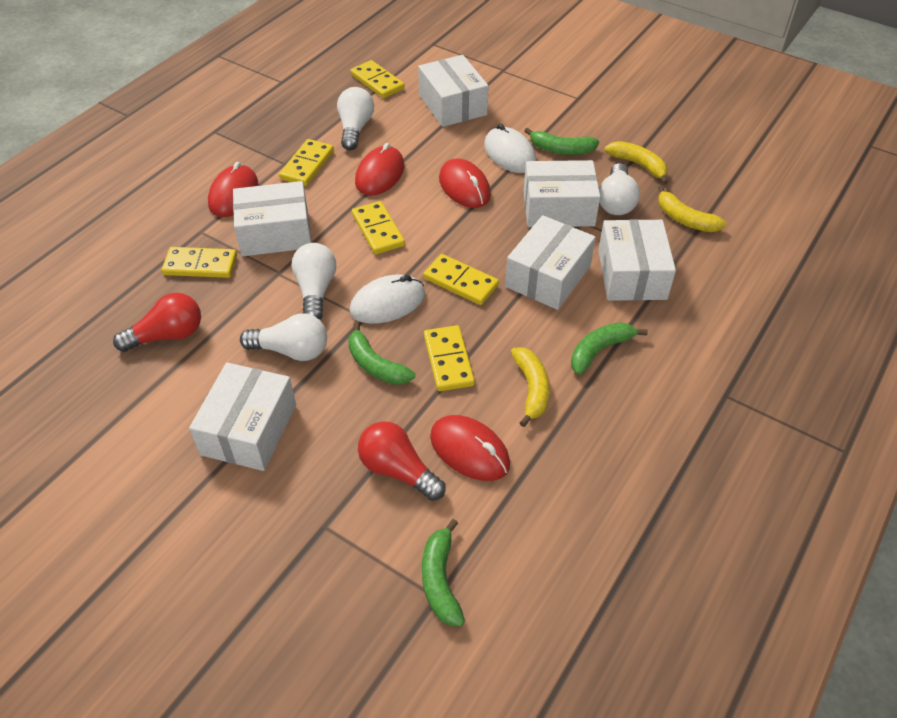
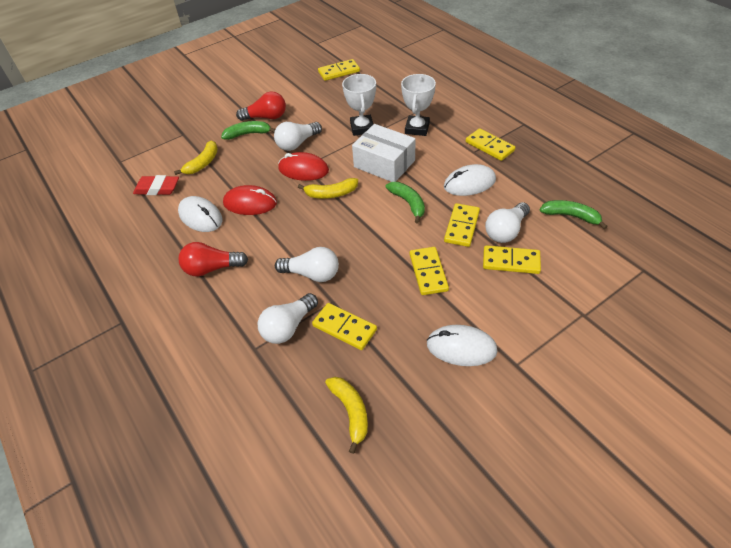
green banana: 4 -> 3
red eraser: 0 -> 1
red mouse: 4 -> 2
white box: 6 -> 1
white mouse: 2 -> 3
white trophy: 0 -> 2

